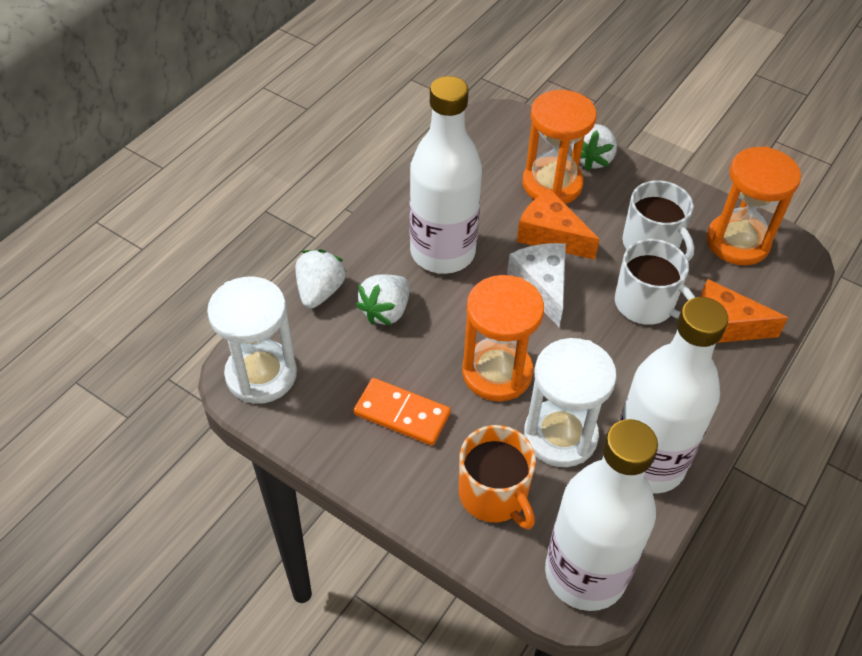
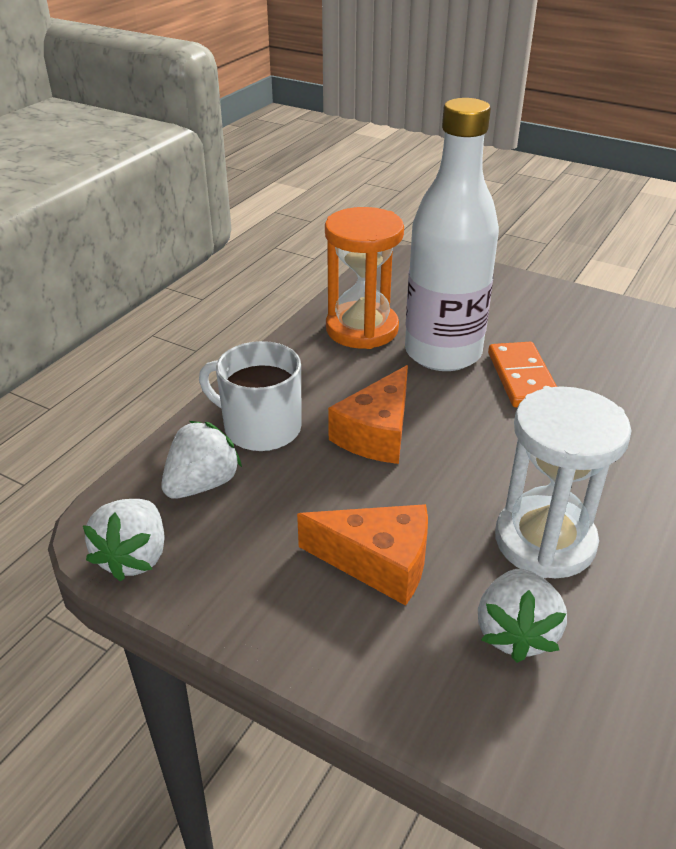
orange hourglass: 3 -> 1
orange mug: 1 -> 0
white bottle: 3 -> 1
white cheese: 1 -> 0
white hourglass: 2 -> 1
white mug: 2 -> 1

